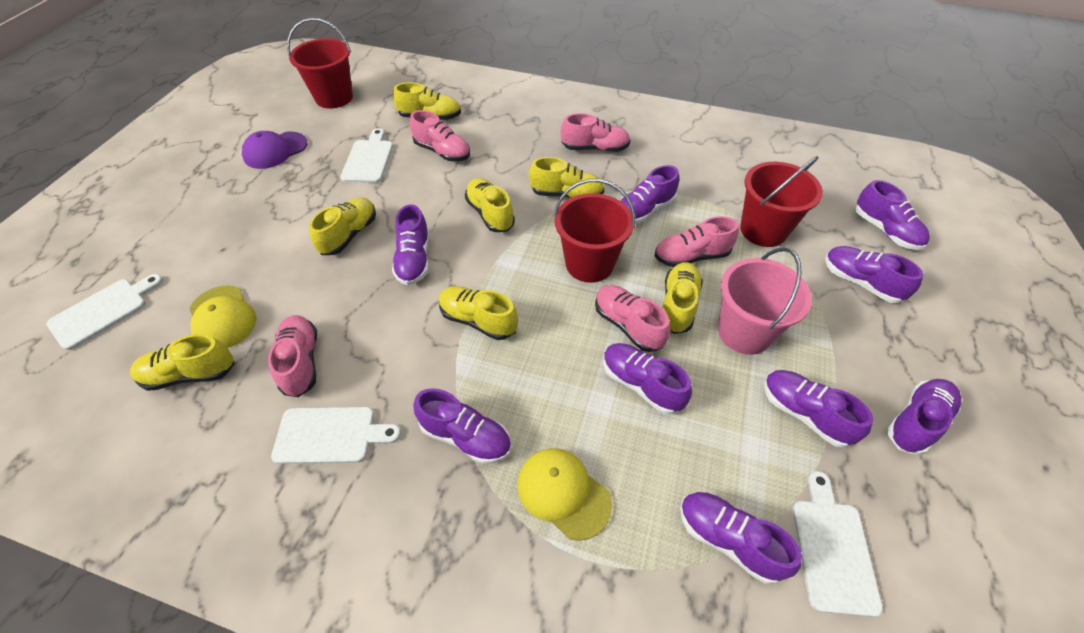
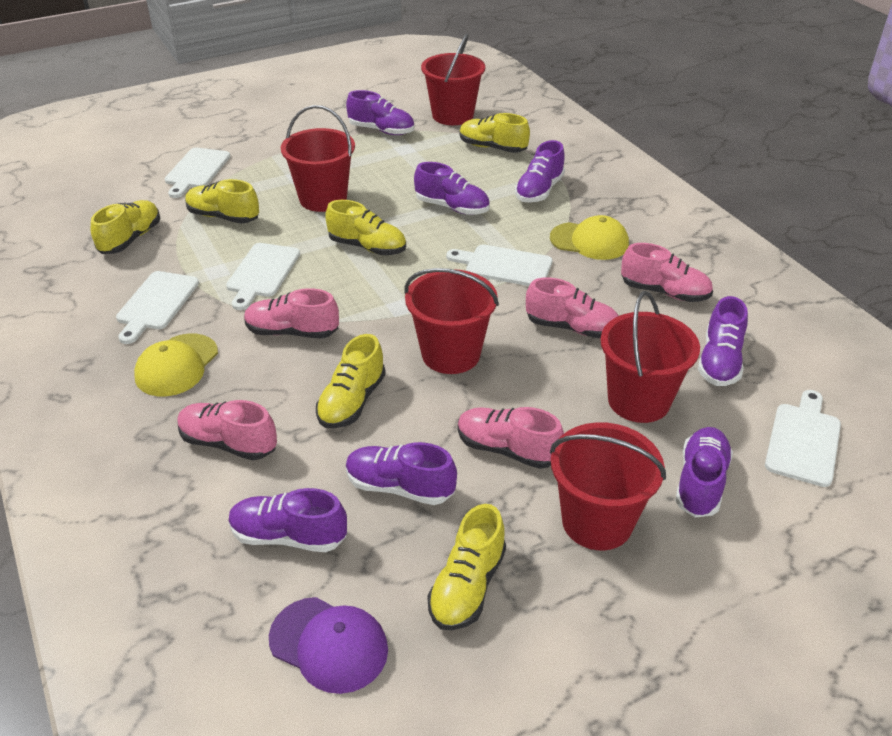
pink bucket: 1 -> 0
purple shoe: 9 -> 7
red bucket: 3 -> 5
white cutting board: 4 -> 5
yellow shoe: 7 -> 6

